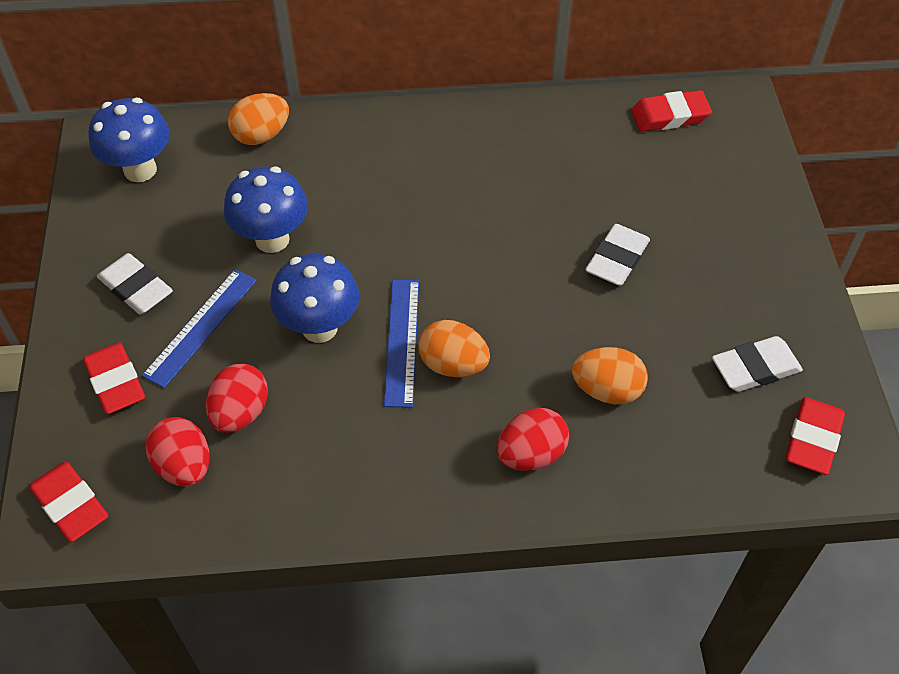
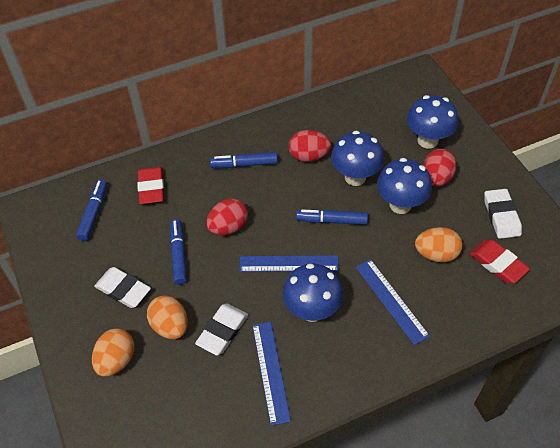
blue marker: 0 -> 4
blue mushroom: 3 -> 4
blue ruler: 2 -> 3
red eraser: 4 -> 2

